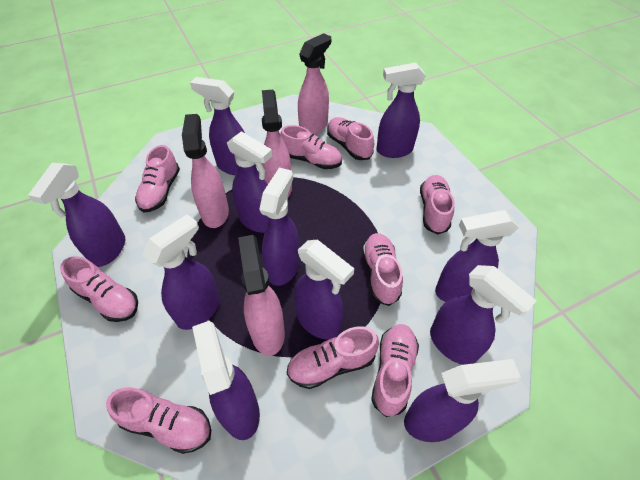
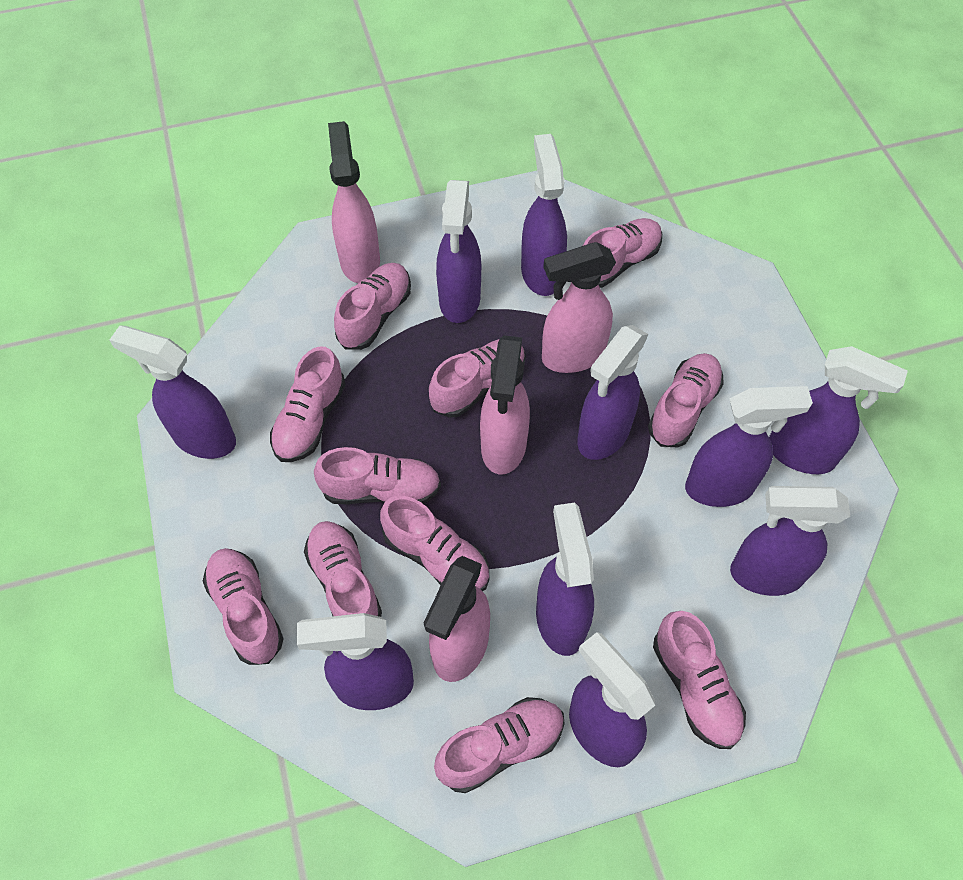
pink shoe: 9 -> 11
purple spray bottle: 11 -> 10

